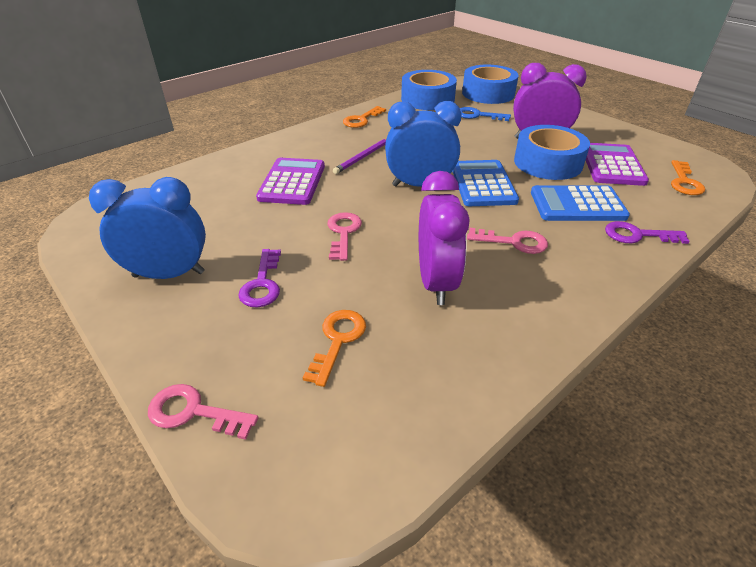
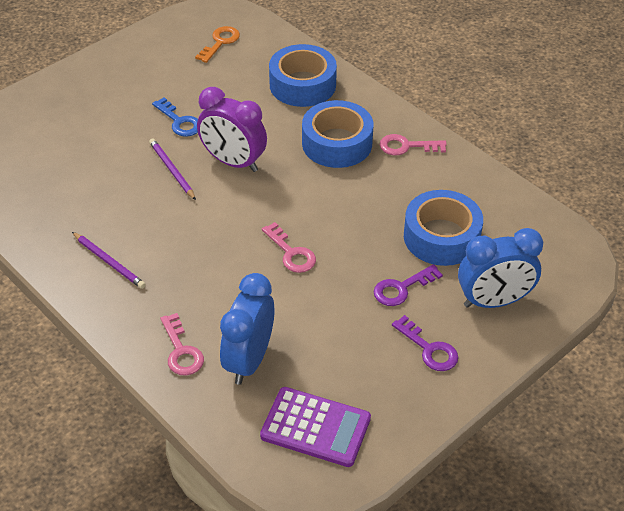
blue calculator: 2 -> 0
orange key: 3 -> 1
purple calculator: 2 -> 1
purple clock: 2 -> 1
purple pencil: 1 -> 2

